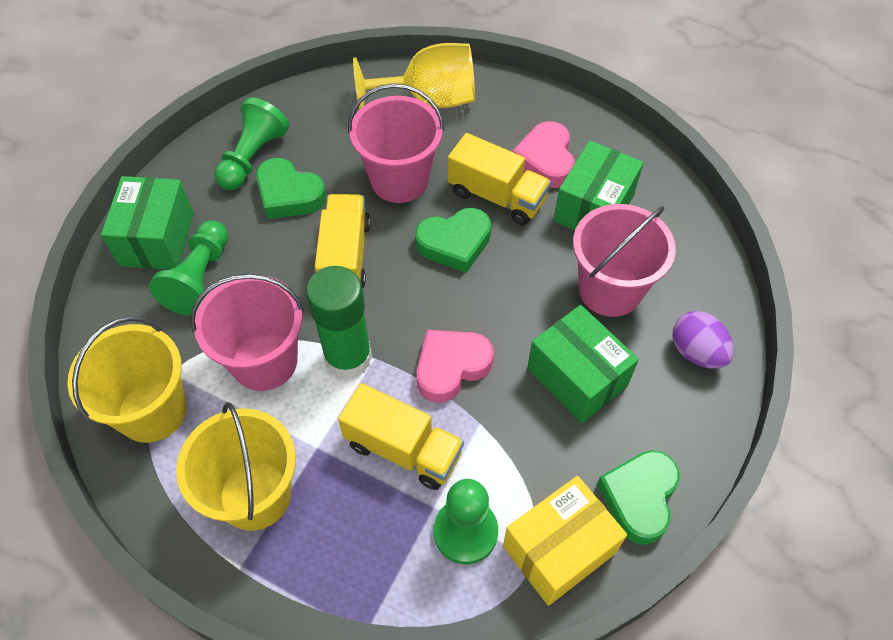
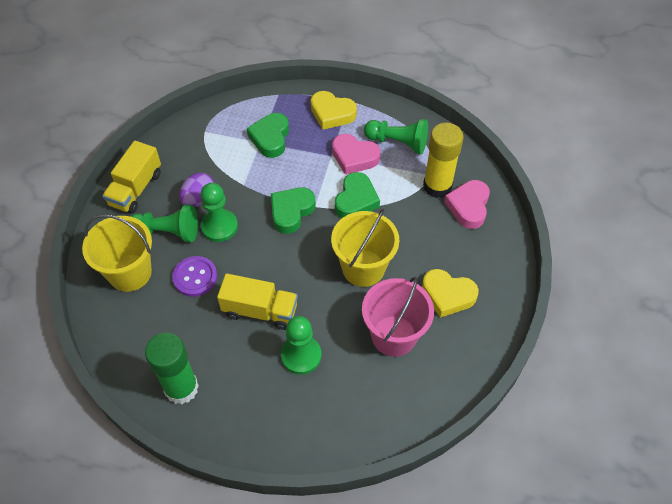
green box: 3 -> 0
green pawn: 3 -> 4
pink bucket: 3 -> 1
purple button: 0 -> 1
yellow box: 1 -> 0
yellow glue stick: 0 -> 1
yellow goblet: 1 -> 0
yellow heart: 0 -> 2
yellow truck: 3 -> 2

